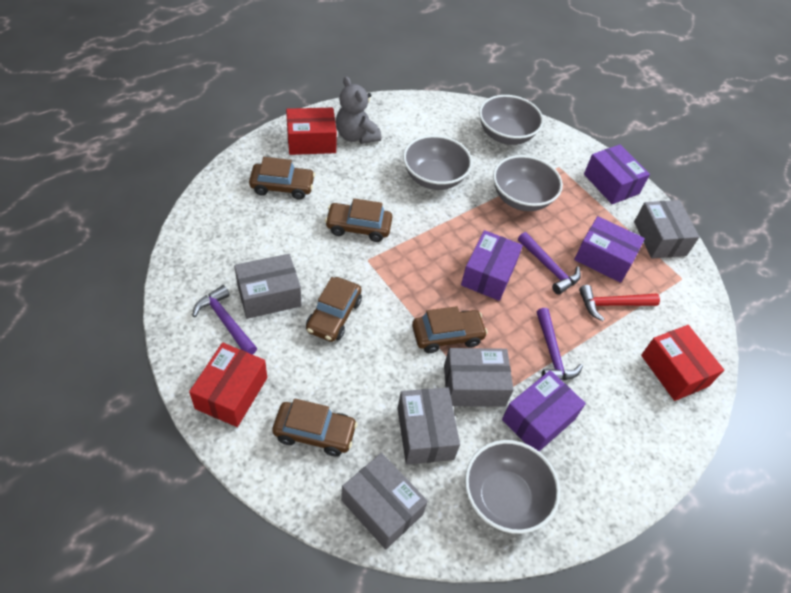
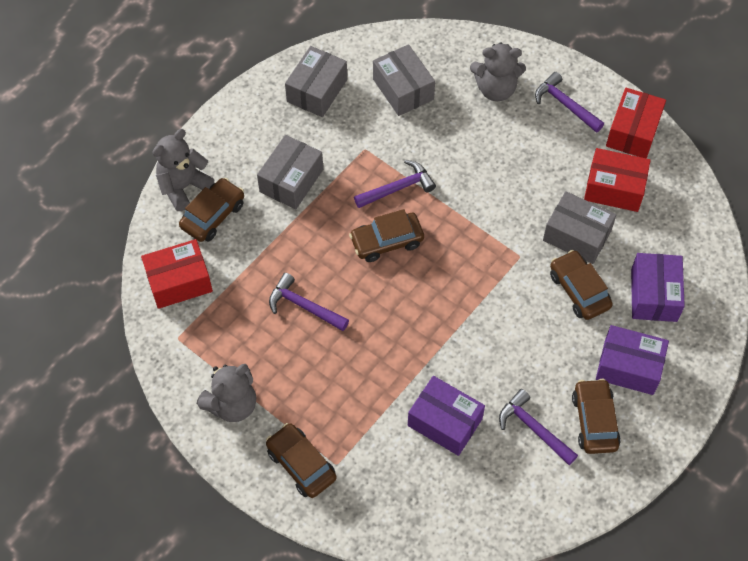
grey bowl: 4 -> 0
grey box: 5 -> 4
grey teddy bear: 1 -> 3
purple box: 4 -> 3
purple hammer: 3 -> 4
red hammer: 1 -> 0

